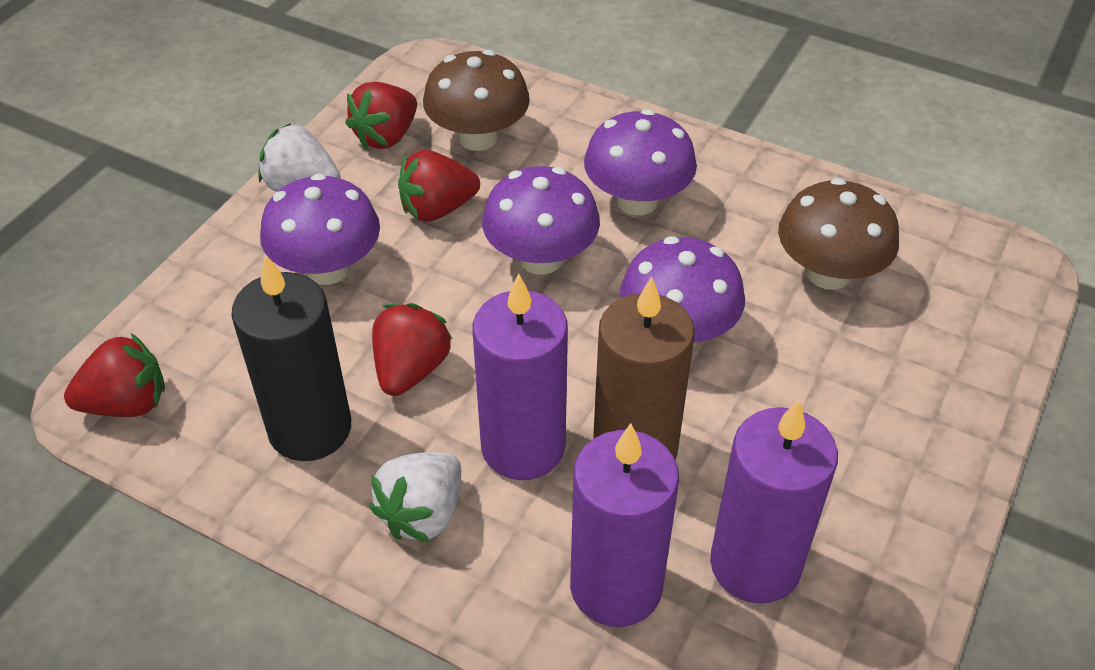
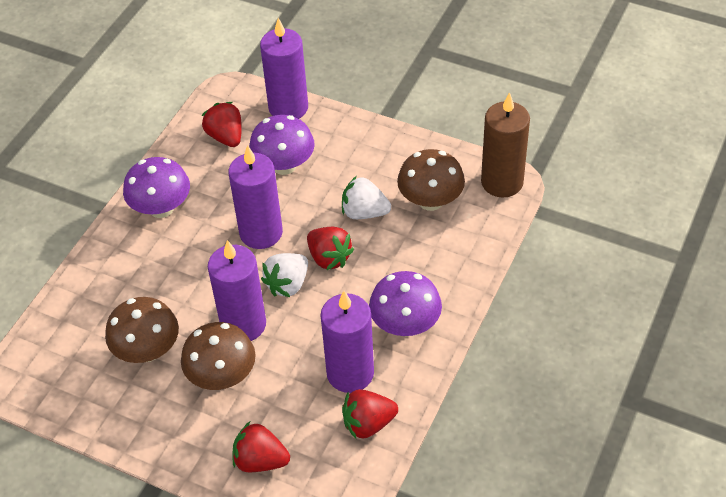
black candle: 1 -> 0
brown mushroom: 2 -> 3
purple candle: 3 -> 4
purple mushroom: 4 -> 3

